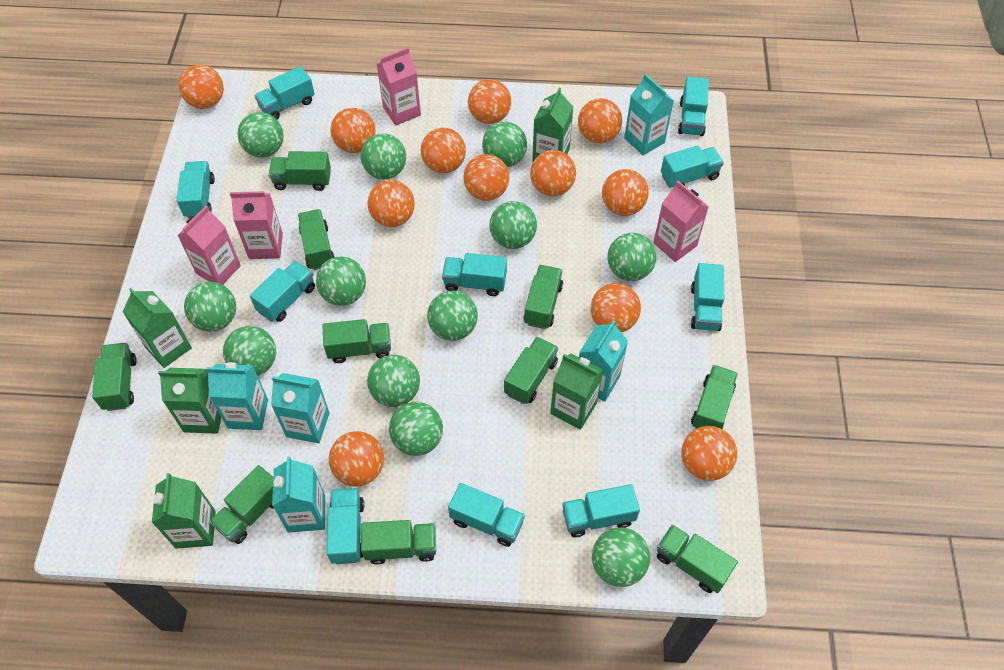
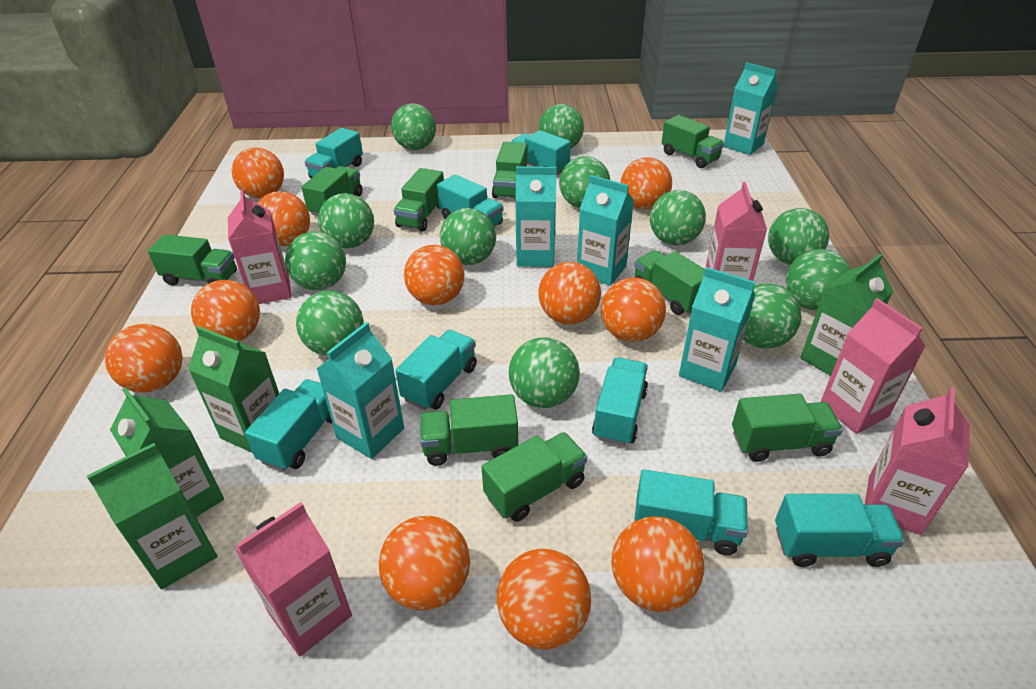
green carton: 5 -> 4
green truck: 10 -> 9
orange ball: 12 -> 11
pink carton: 4 -> 5
turquoise truck: 10 -> 8

